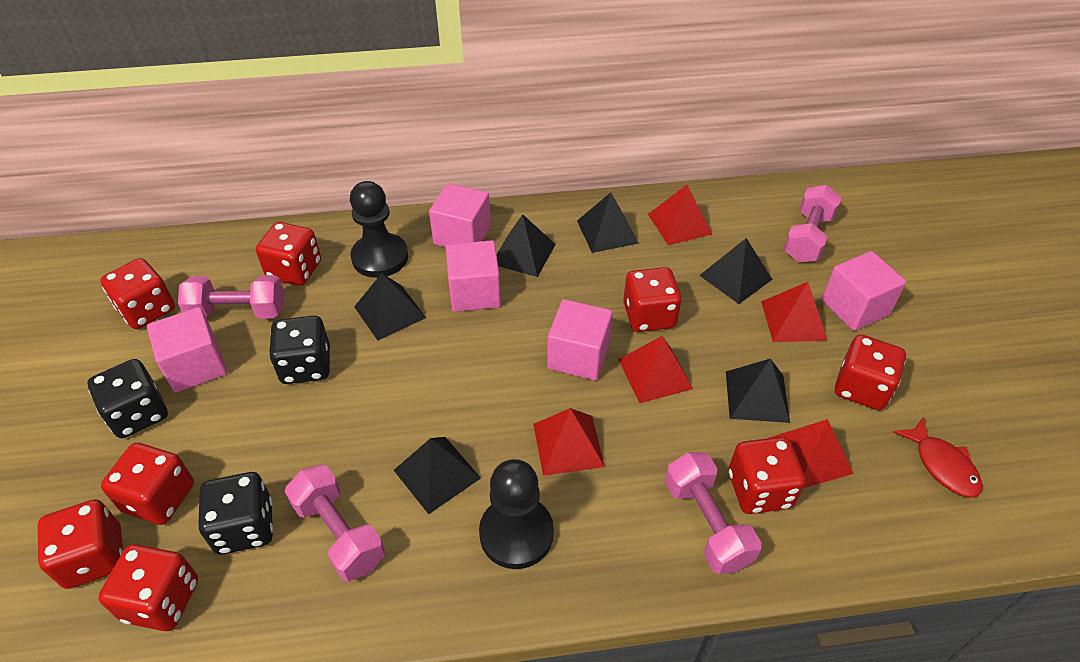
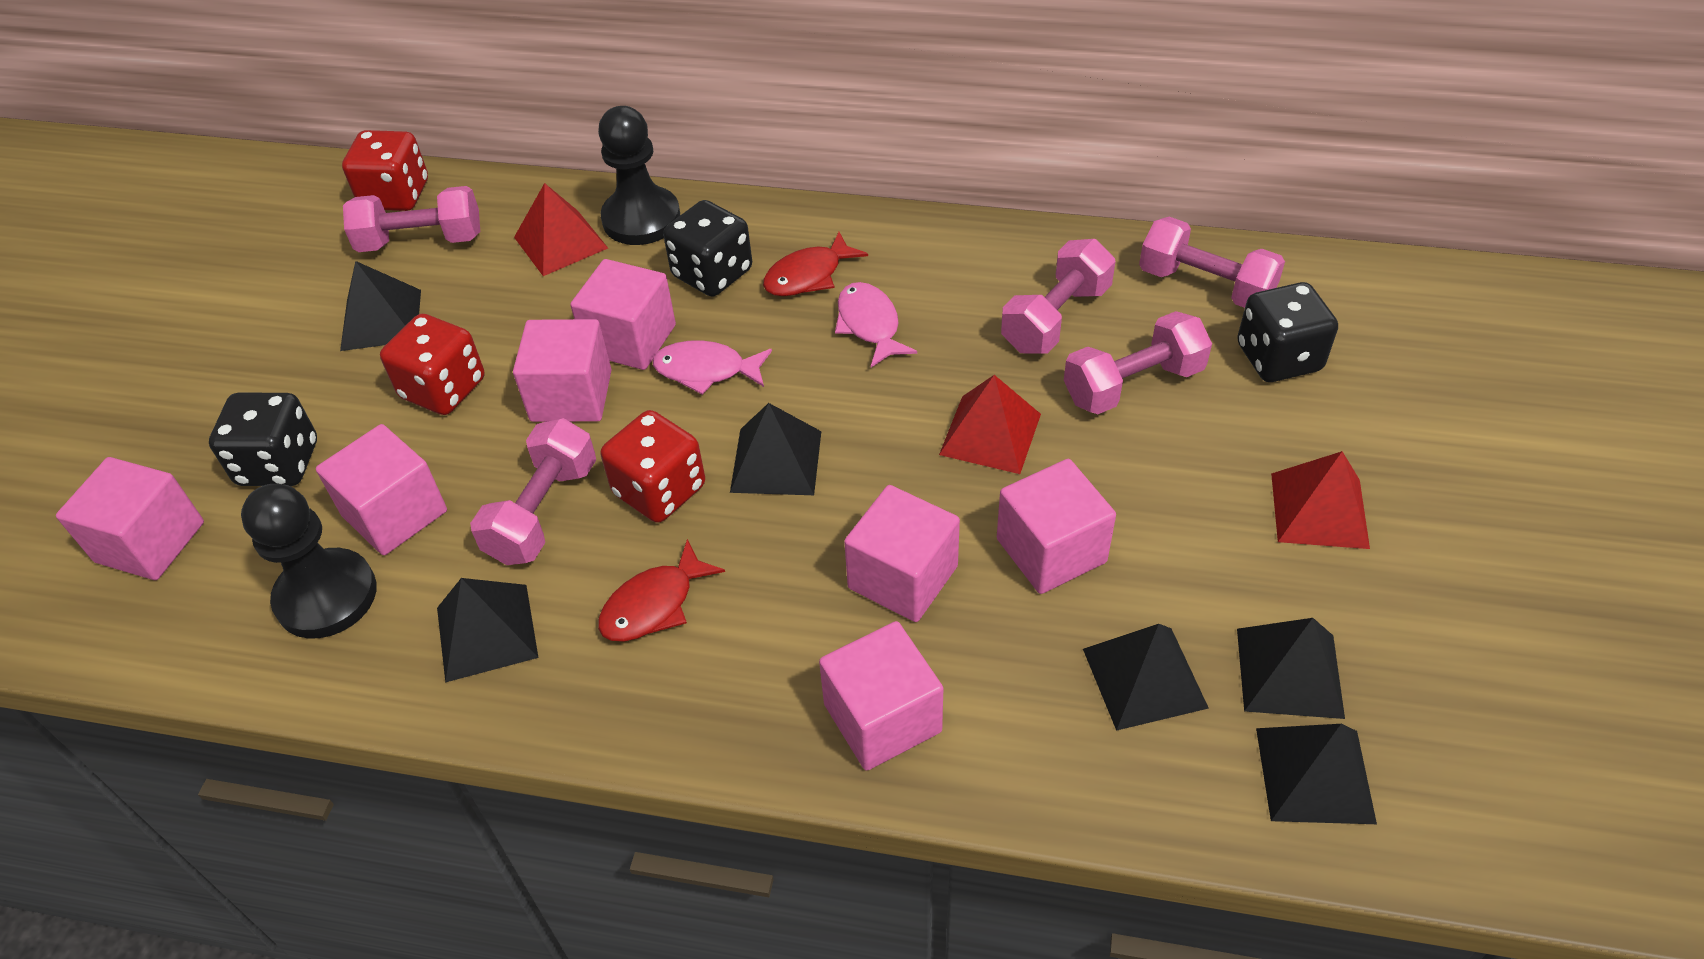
pink cube: 5 -> 7
pink dumbbell: 4 -> 5
pink fish: 0 -> 2
red dice: 8 -> 3
red fish: 1 -> 2
red pyramid: 5 -> 3

